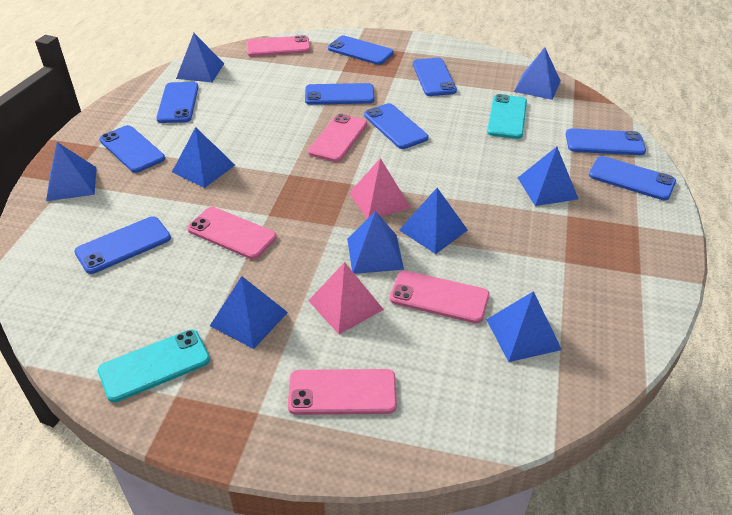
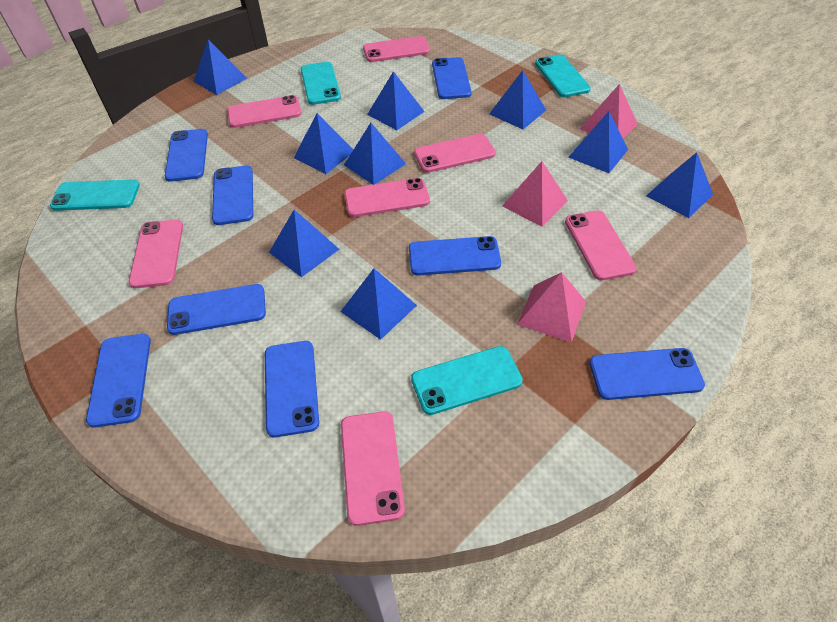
blue phone: 9 -> 8
pink phone: 5 -> 7
pink pyramid: 2 -> 3
turquoise phone: 2 -> 4

